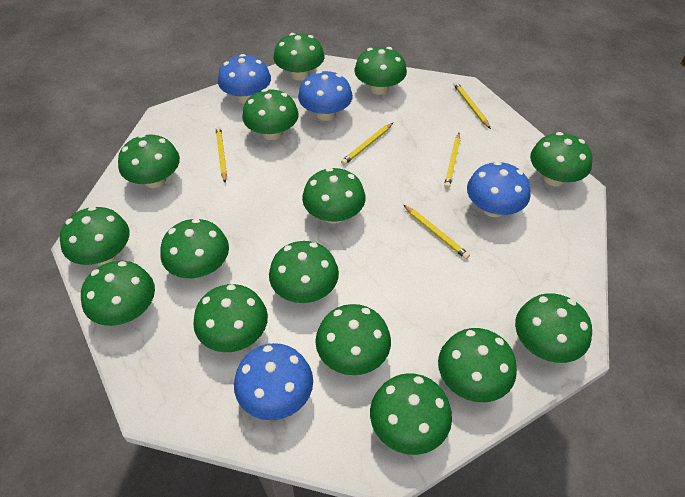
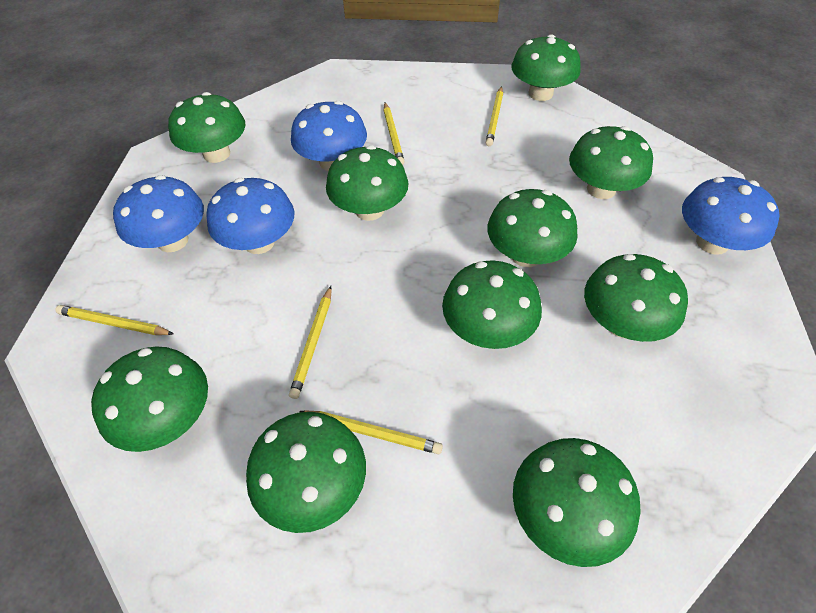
green mushroom: 15 -> 10

